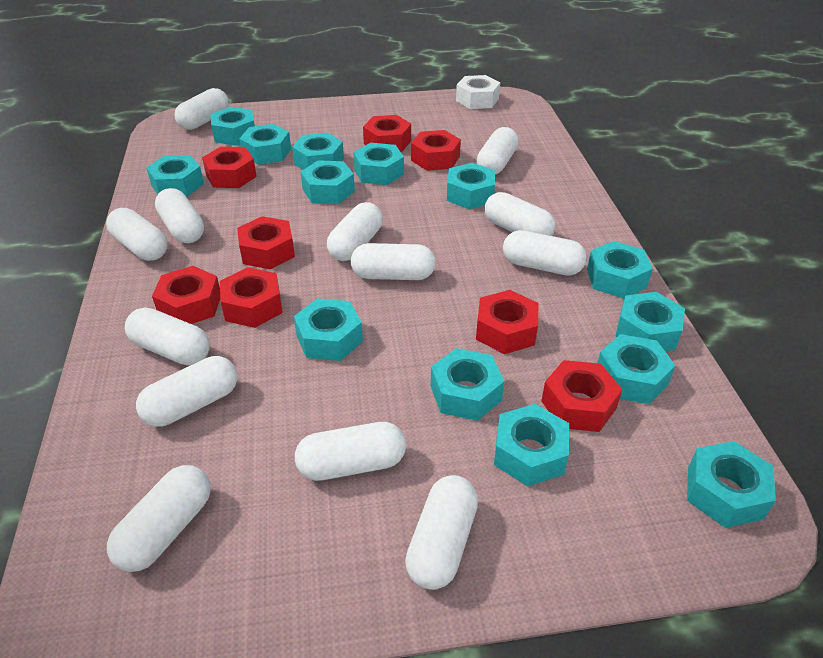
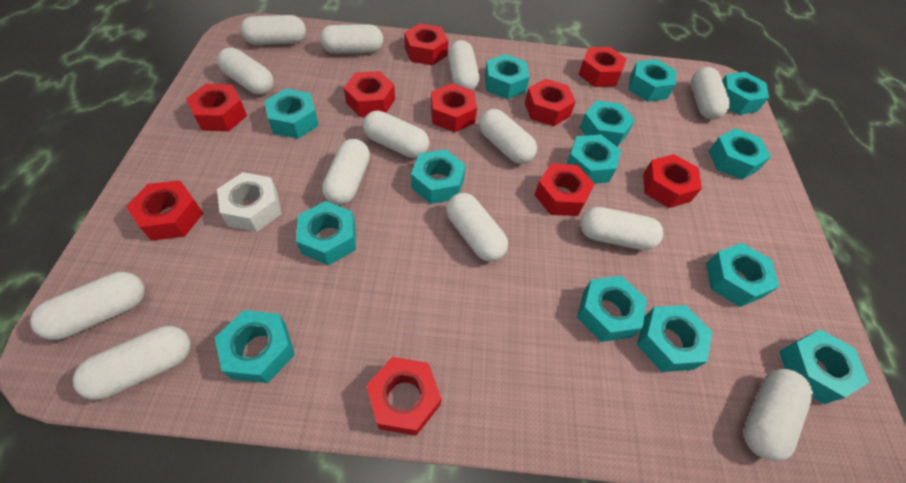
red nut: 8 -> 10

